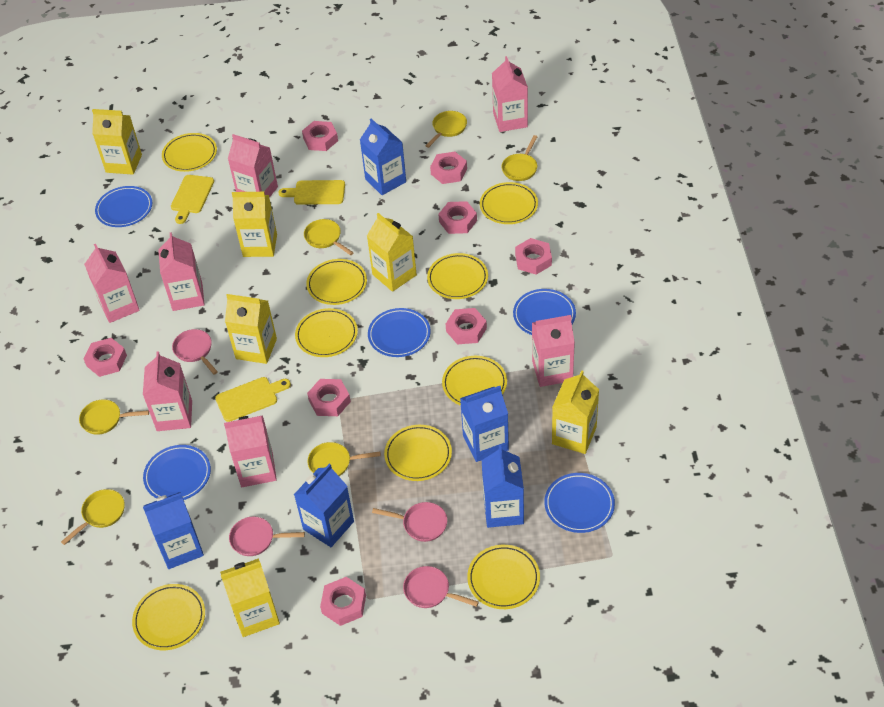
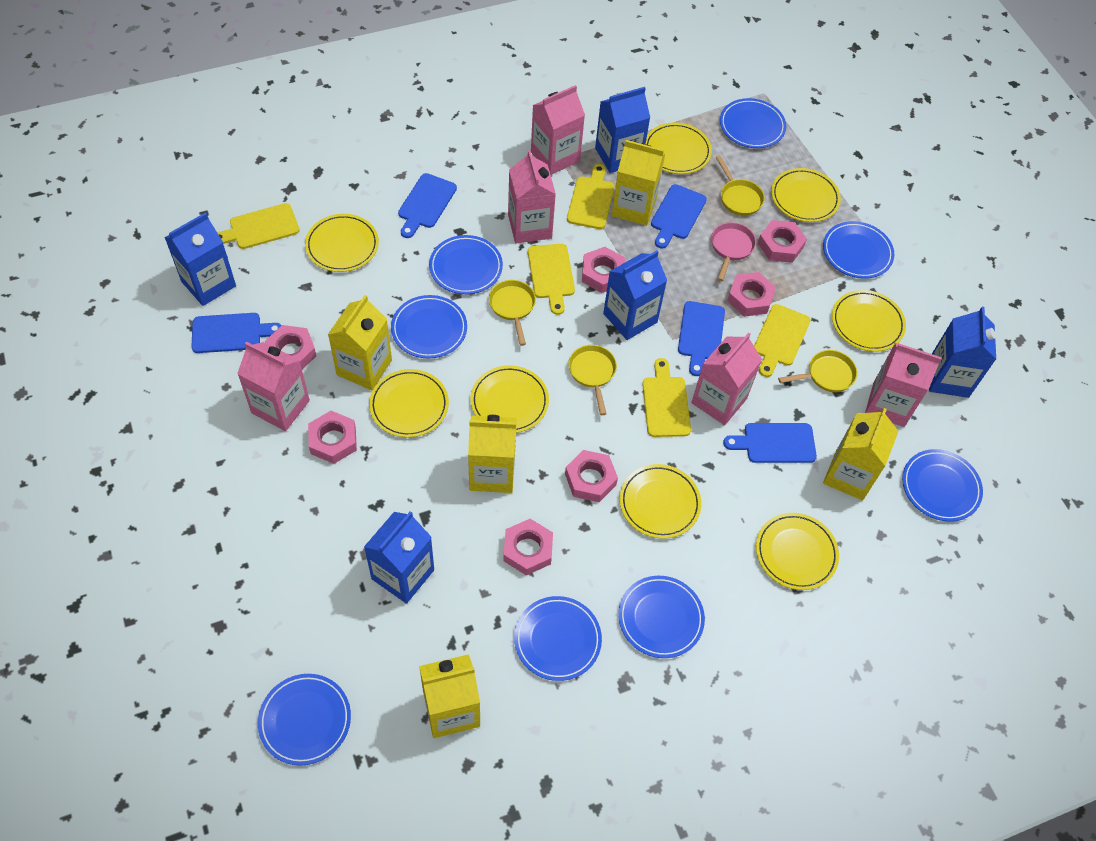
blue cutting board: 0 -> 5
blue plate: 5 -> 8
pink carton: 7 -> 5
pink nut: 8 -> 7
pink pan: 4 -> 1
yellow carton: 6 -> 5
yellow cutting board: 3 -> 5
yellow pan: 6 -> 4
yellow plate: 9 -> 8

